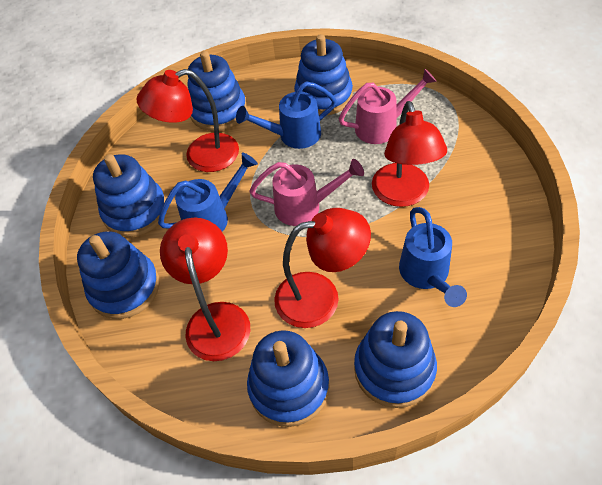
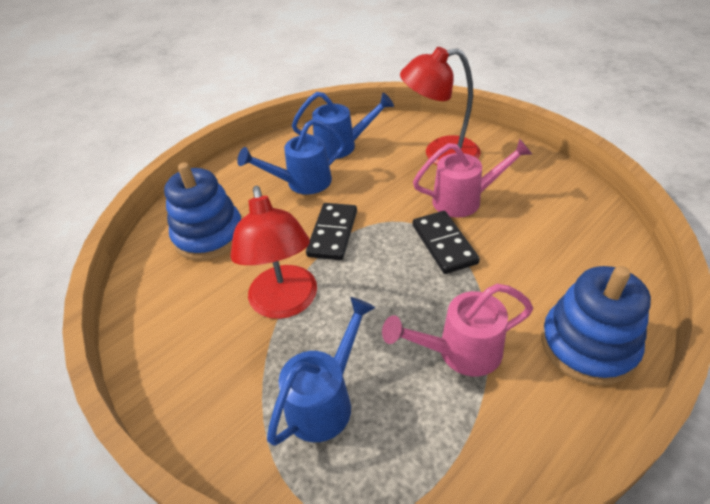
black domino: 0 -> 2
blue stacking toy: 6 -> 2
red lamp: 4 -> 2

